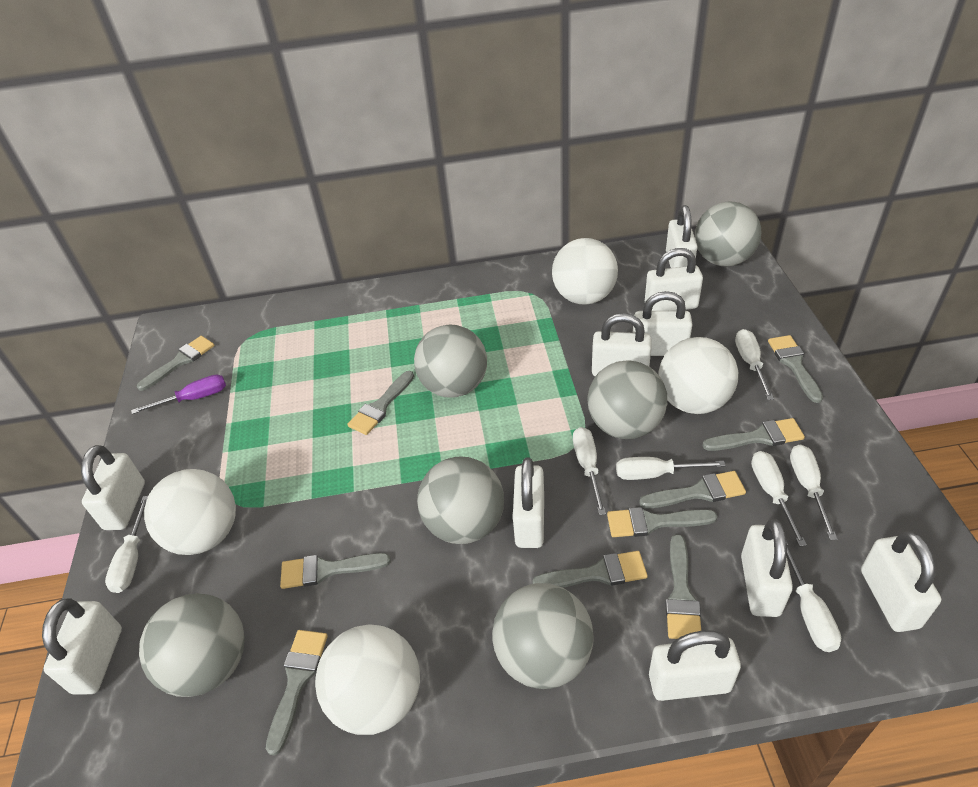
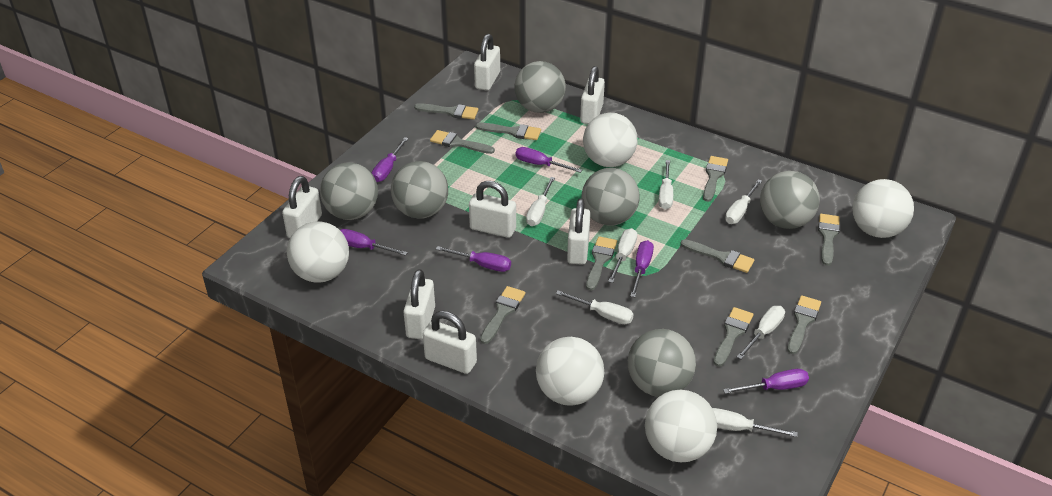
purple screwdriver: 1 -> 6
white ball: 4 -> 5
white padlock: 10 -> 7

